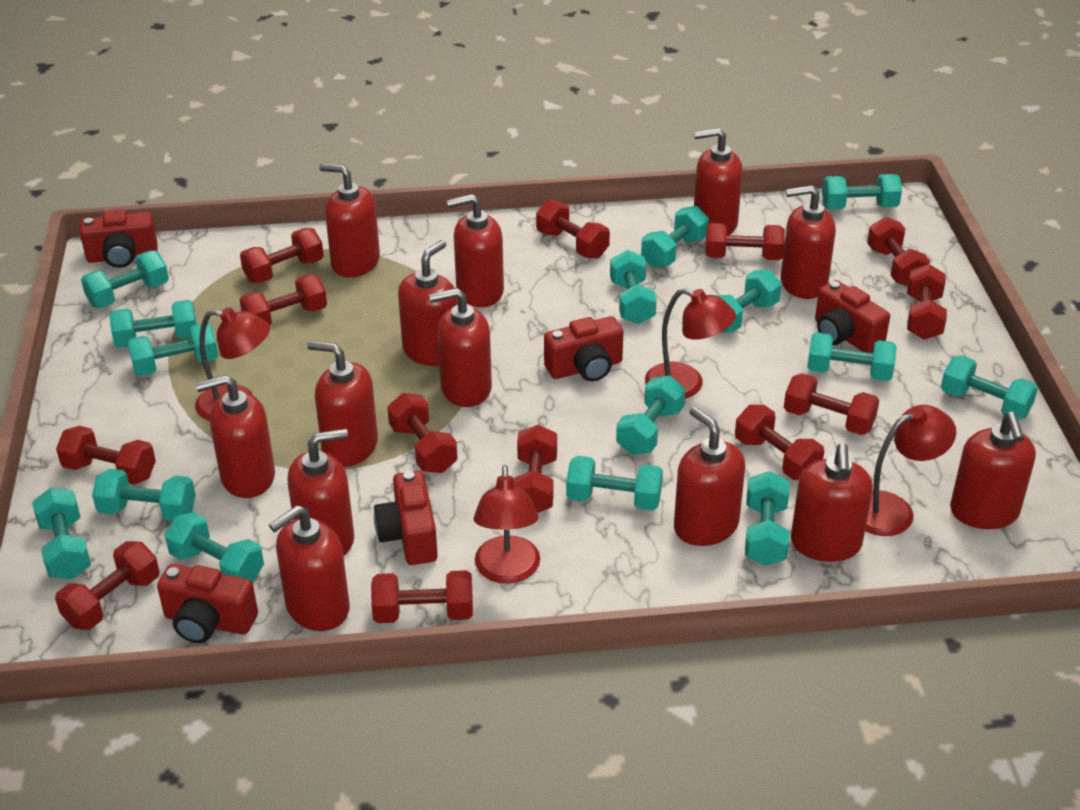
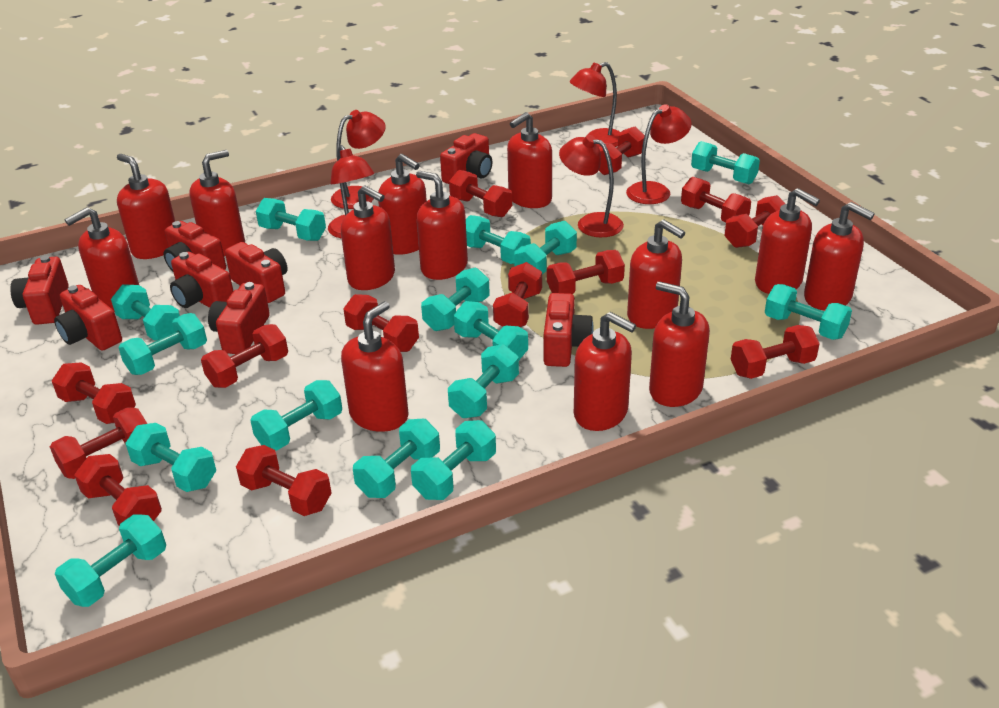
red camera: 5 -> 8
red lamp: 4 -> 5

